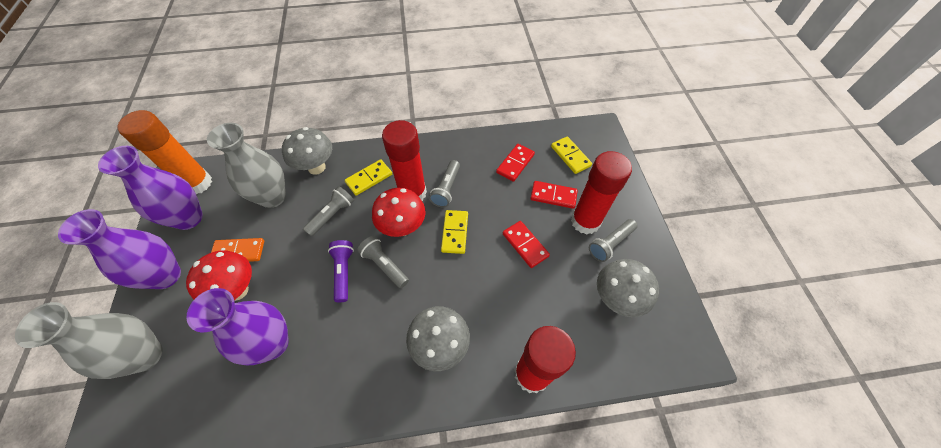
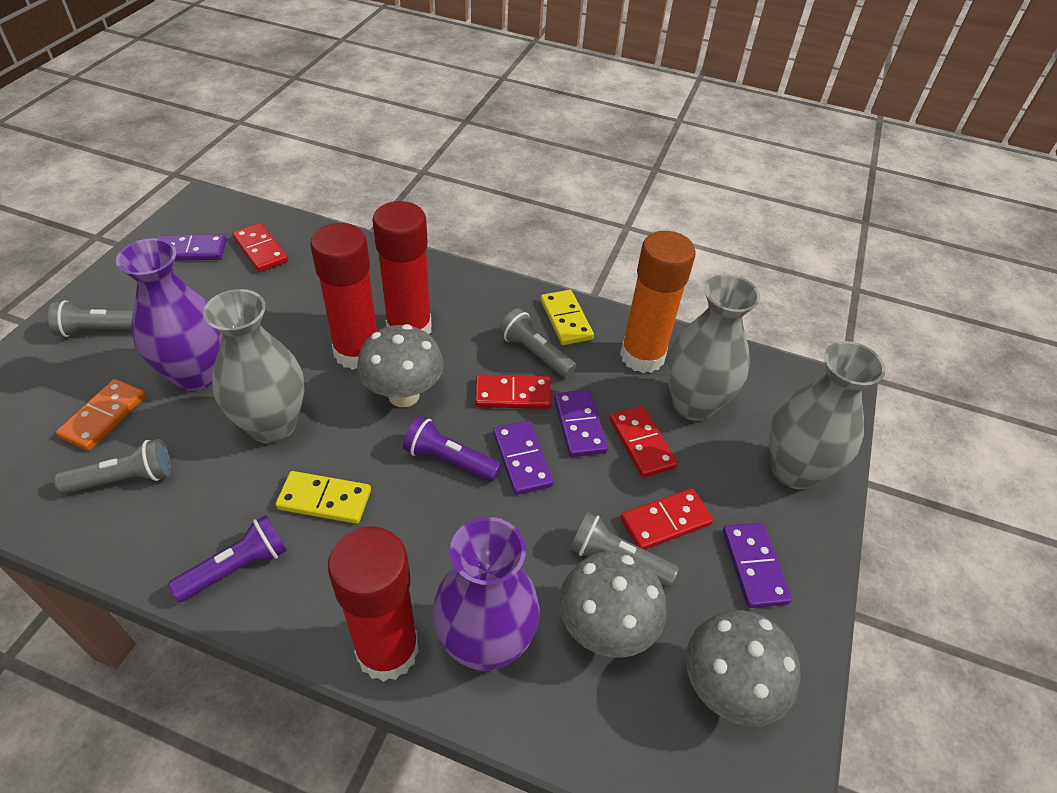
grey vase: 2 -> 3
purple domino: 0 -> 4
purple flashlight: 1 -> 2
purple vase: 3 -> 2
red domino: 3 -> 4
red mushroom: 2 -> 0
yellow domino: 3 -> 2

